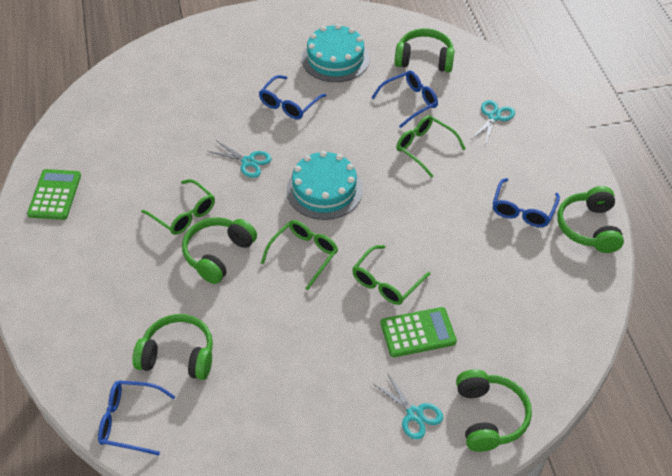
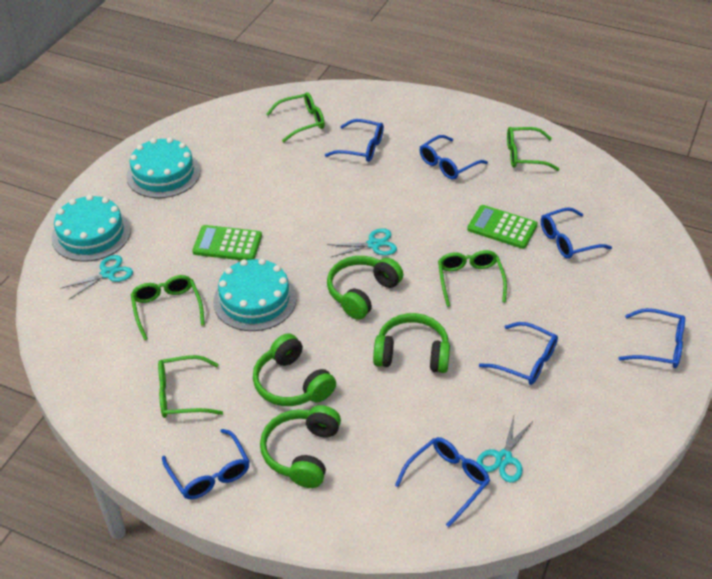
blue glasses: 4 -> 7
green glasses: 4 -> 5
green headphones: 5 -> 4
turquoise cake: 2 -> 3

